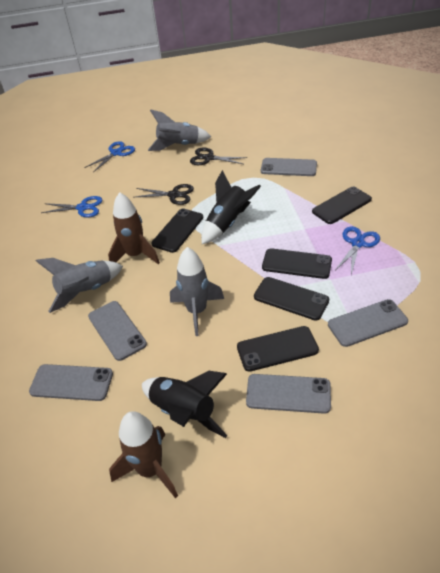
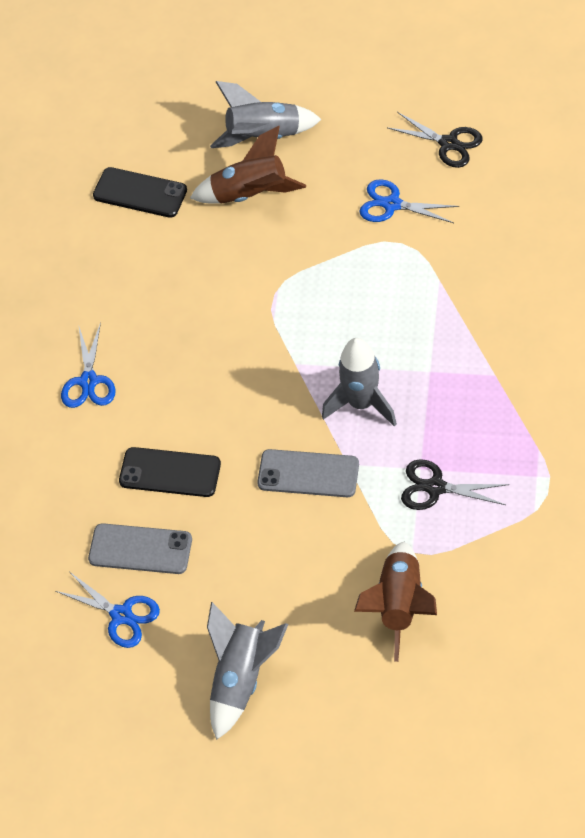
black phone: 5 -> 2
black rocket: 2 -> 0
grey phone: 5 -> 2

